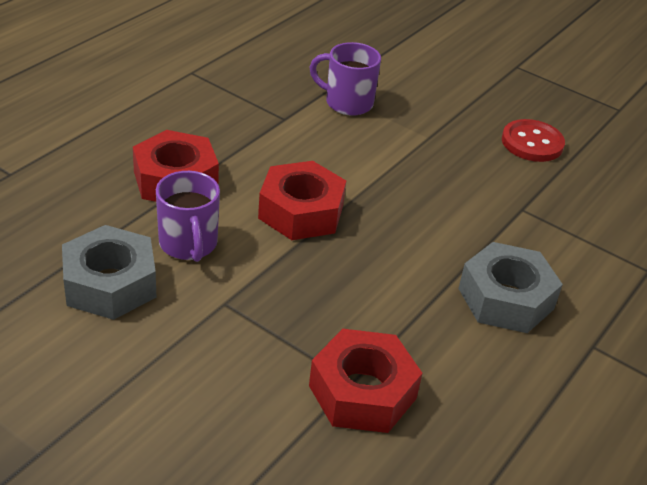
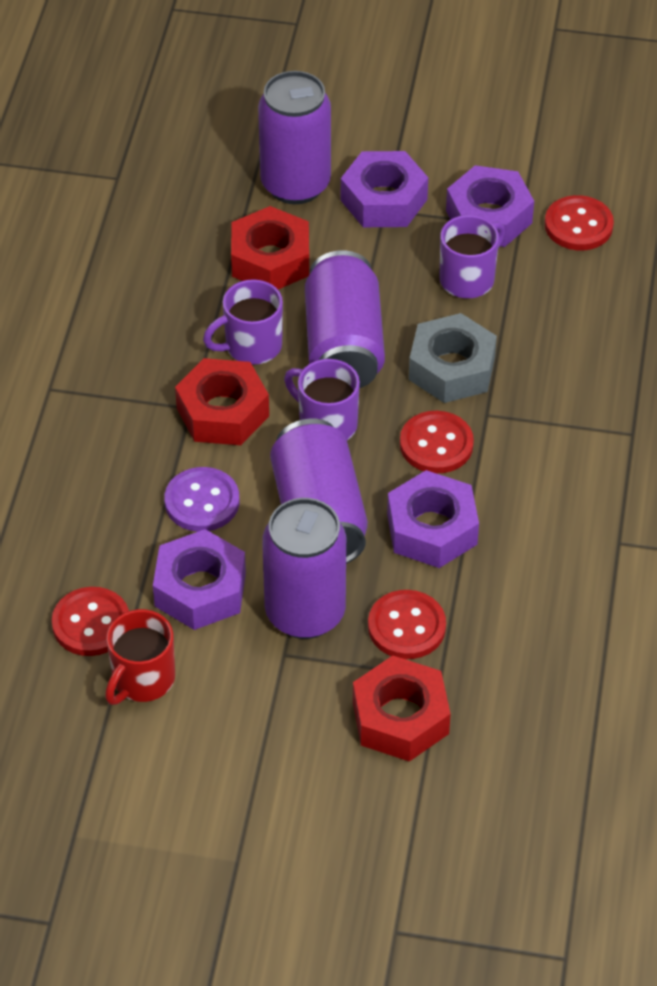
grey nut: 2 -> 1
purple button: 0 -> 1
purple can: 0 -> 4
purple mug: 2 -> 3
purple nut: 0 -> 4
red button: 1 -> 4
red mug: 0 -> 1

